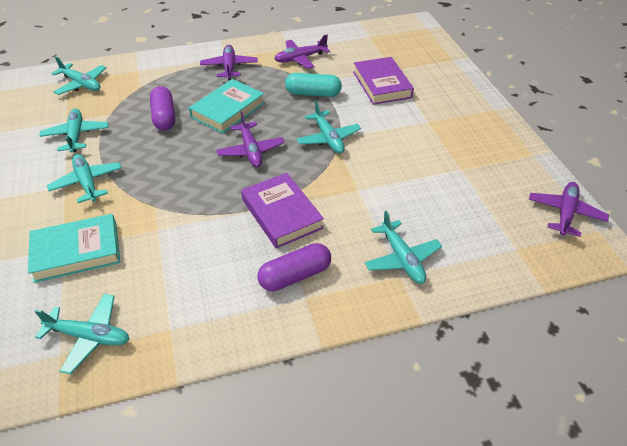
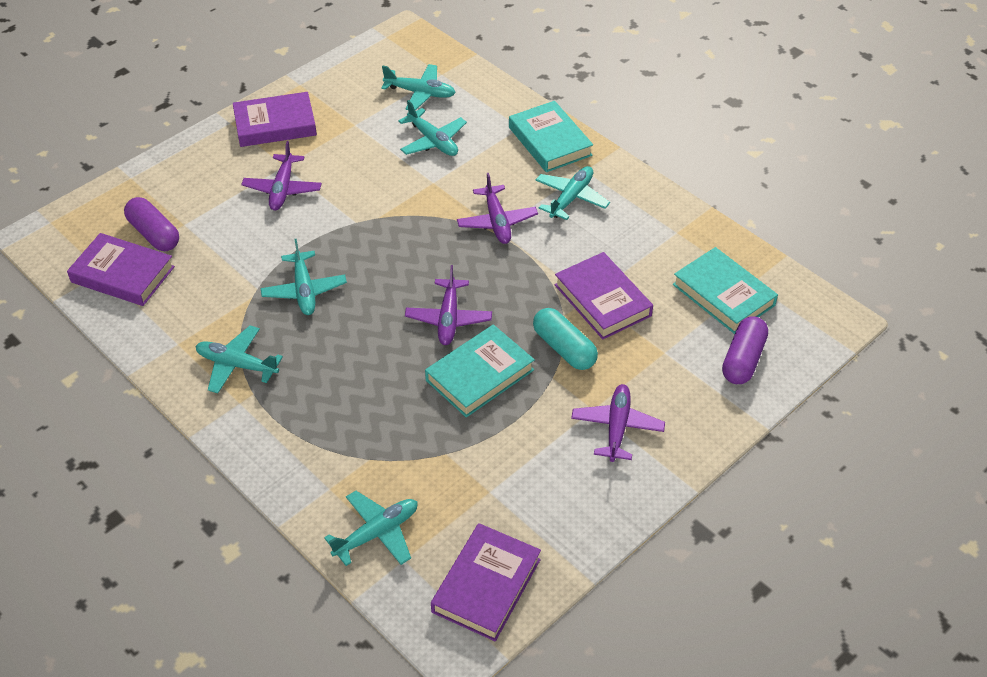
purple book: 2 -> 4
turquoise book: 2 -> 3

